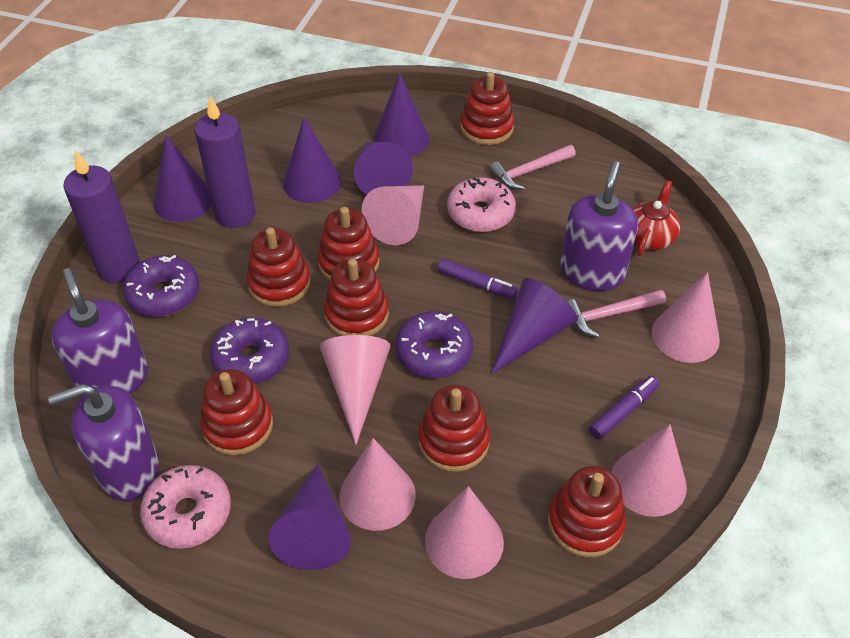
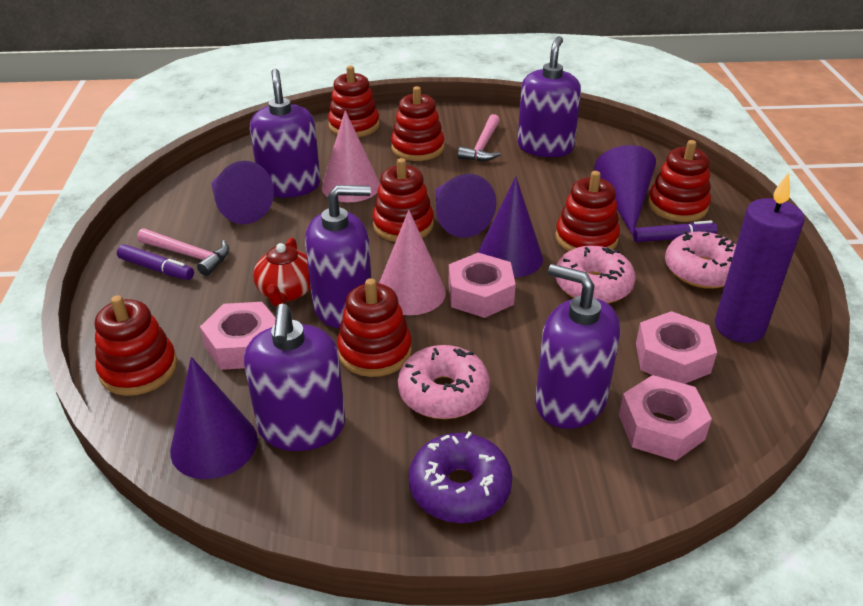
pink cone: 6 -> 2
pink donut: 2 -> 3
pink nut: 0 -> 4
purple candle: 2 -> 1
purple cone: 6 -> 5
purple donut: 3 -> 1
purple soap dispenser: 3 -> 5

